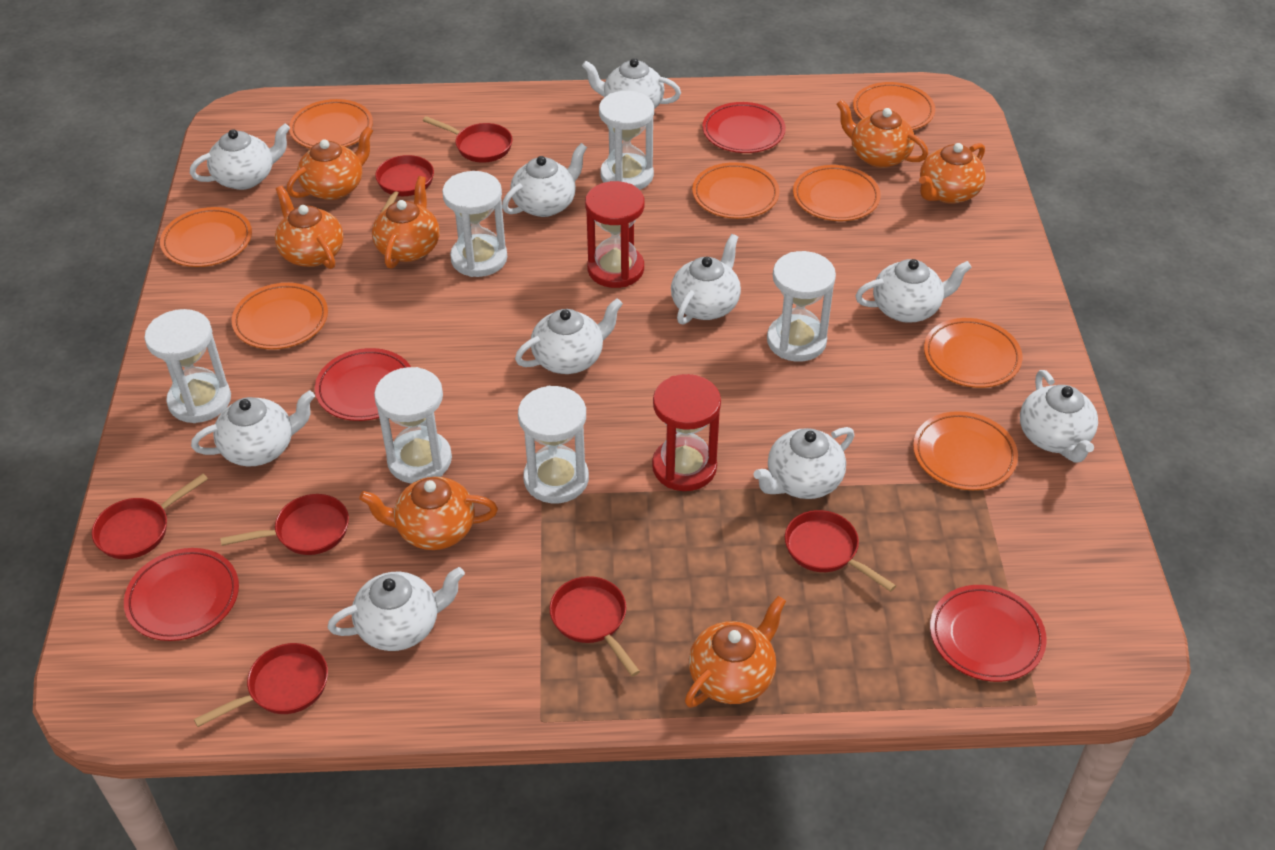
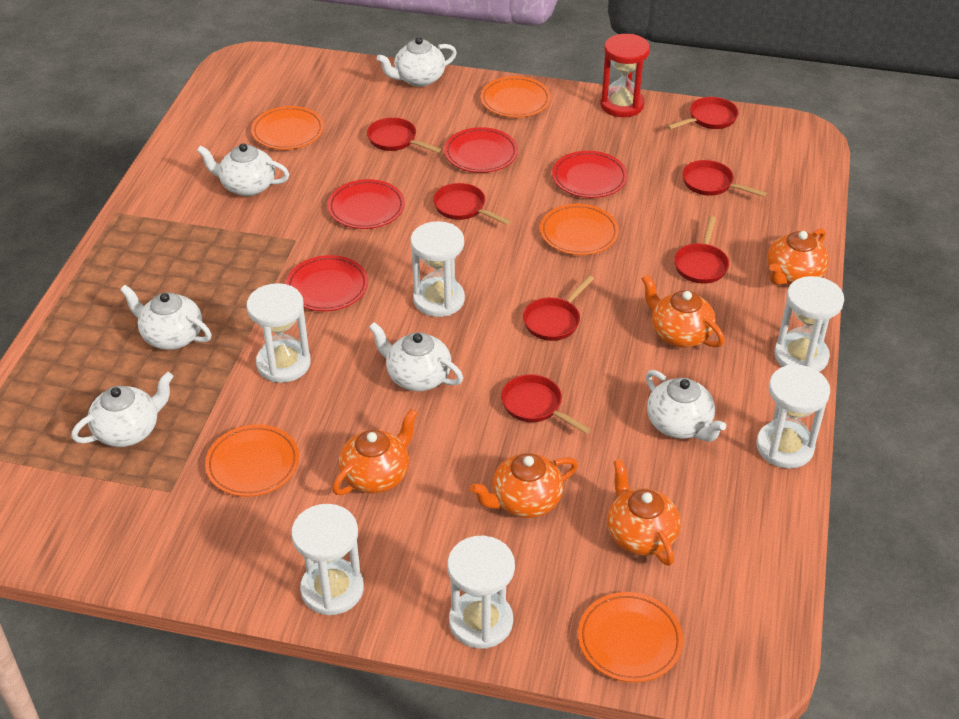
orange plate: 8 -> 5
orange teapot: 7 -> 5
red hourglass: 2 -> 1
white teapot: 10 -> 6

